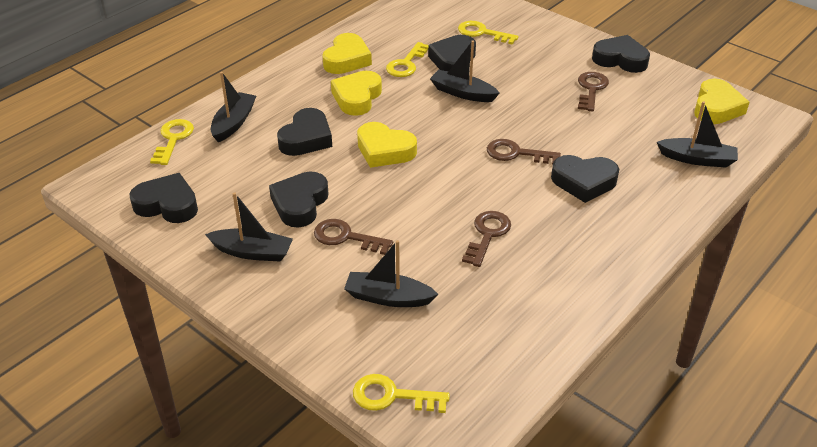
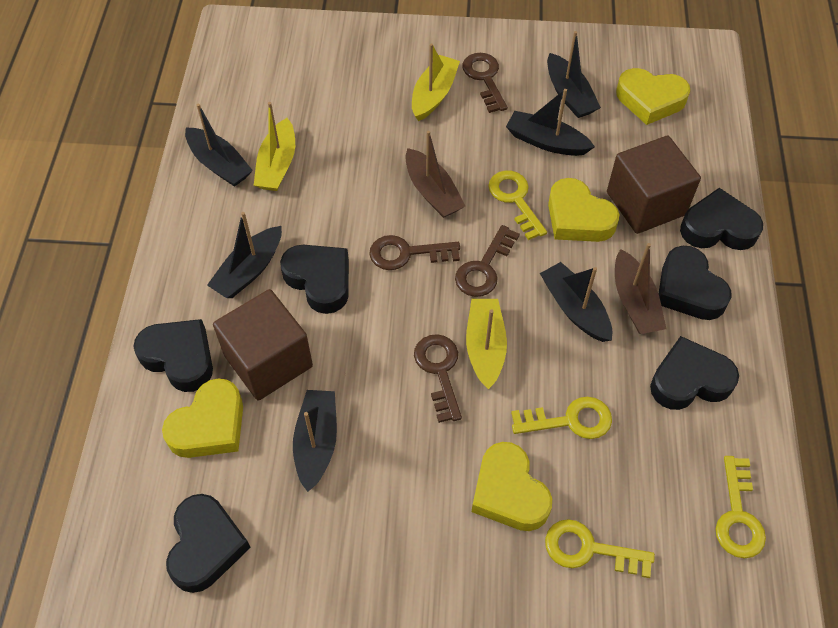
black boat: 5 -> 6
brown boat: 0 -> 2
brown cube: 0 -> 2
yellow boat: 0 -> 3

